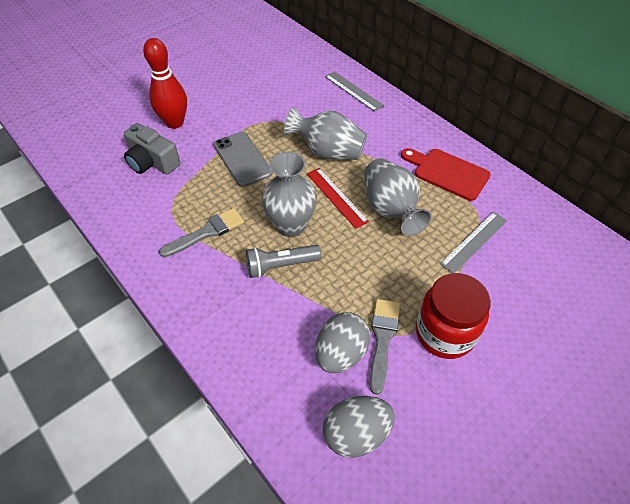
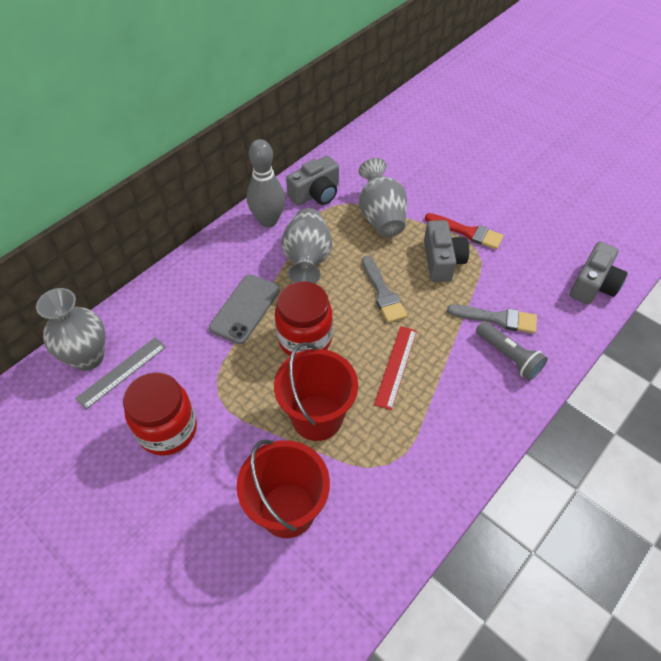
grey bowling pin: 0 -> 1
grey camera: 1 -> 3
grey egg: 2 -> 0
grey ruler: 2 -> 1
red bowling pin: 1 -> 0
red brush: 0 -> 1
red bucket: 0 -> 2
red cutting board: 1 -> 0
red jar: 1 -> 2

